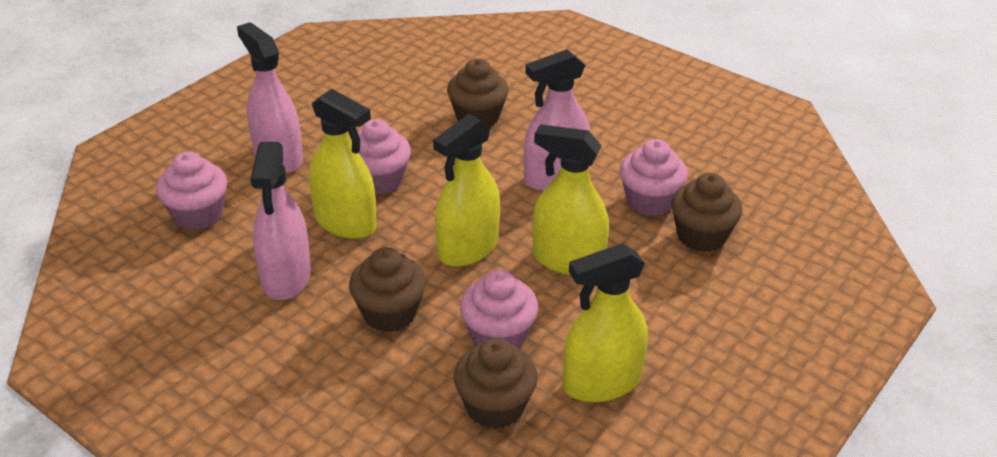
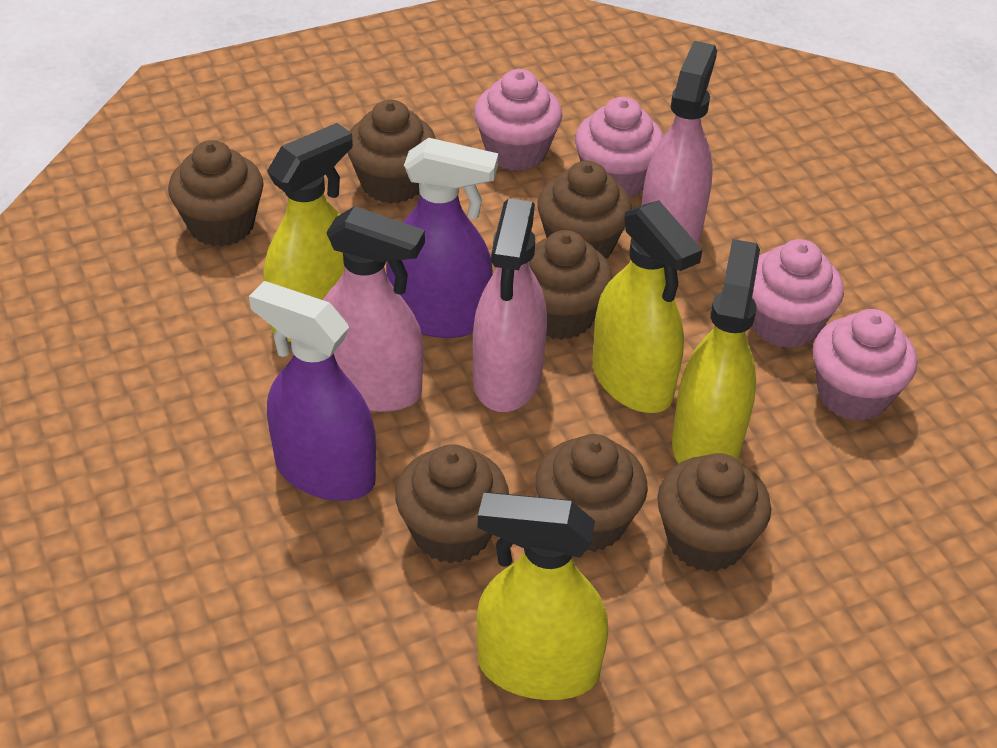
brown cupcake: 4 -> 7
purple spray bottle: 0 -> 2

